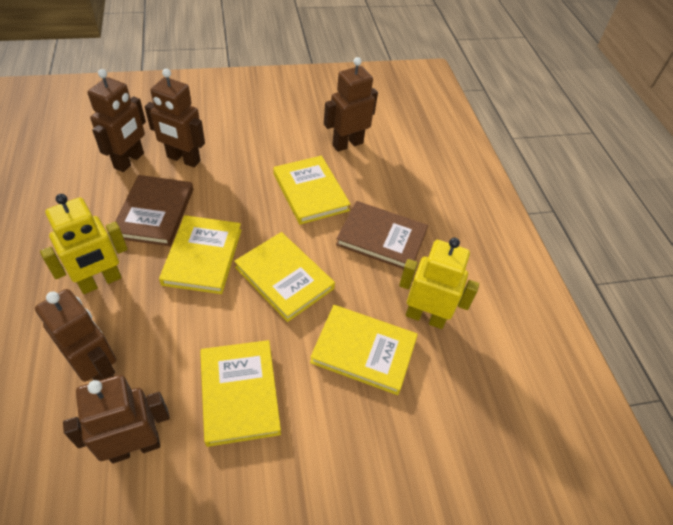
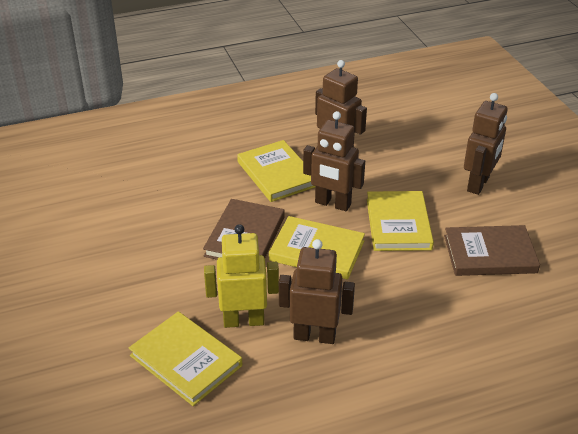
brown robot: 5 -> 4
yellow book: 5 -> 4
yellow robot: 2 -> 1

